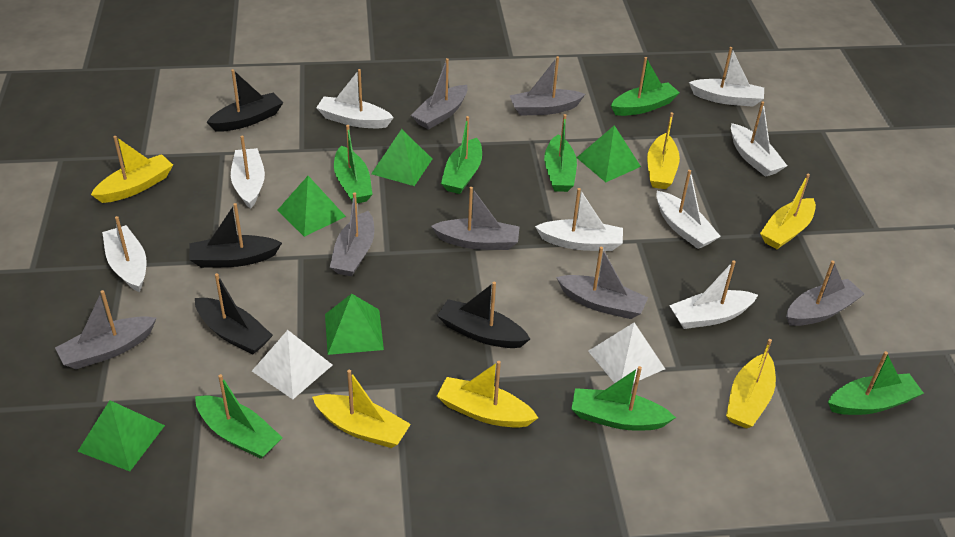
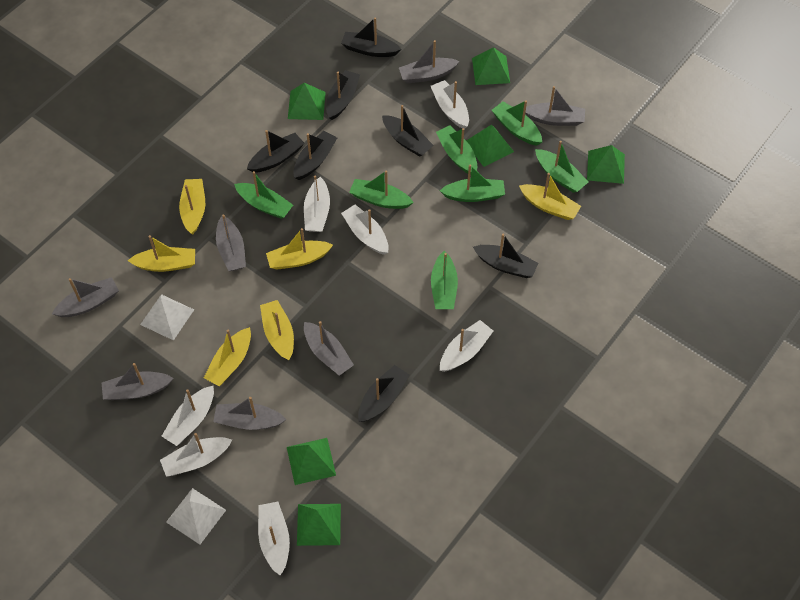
black boat: 4 -> 7
green pyramid: 5 -> 6
white boat: 8 -> 7

